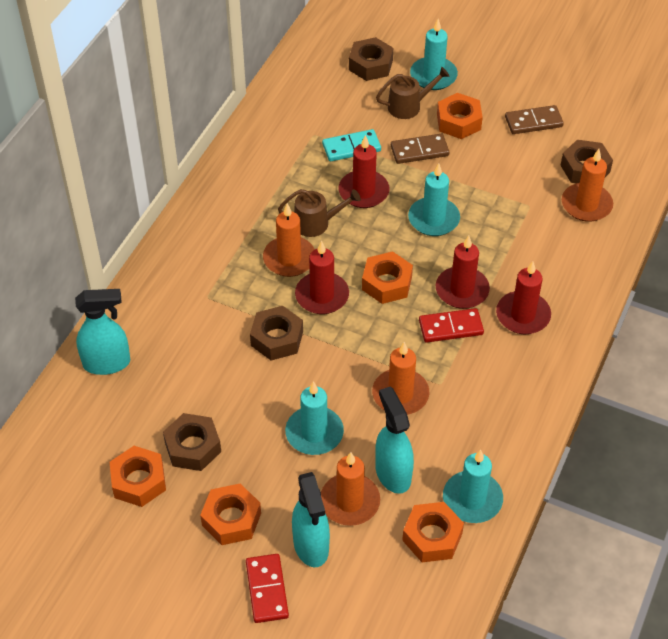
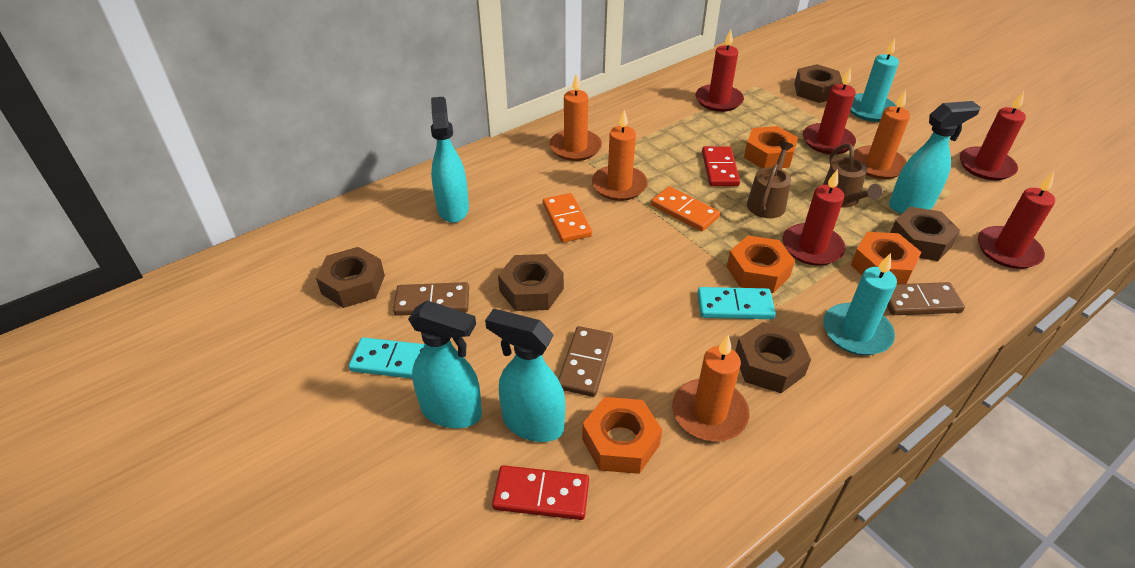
brown domino: 2 -> 3
brown nut: 4 -> 5
orange domino: 0 -> 2
orange nut: 5 -> 4
red candle: 4 -> 5
turquoise candle: 4 -> 2
turquoise domino: 1 -> 2
turquoise spray bottle: 3 -> 4

